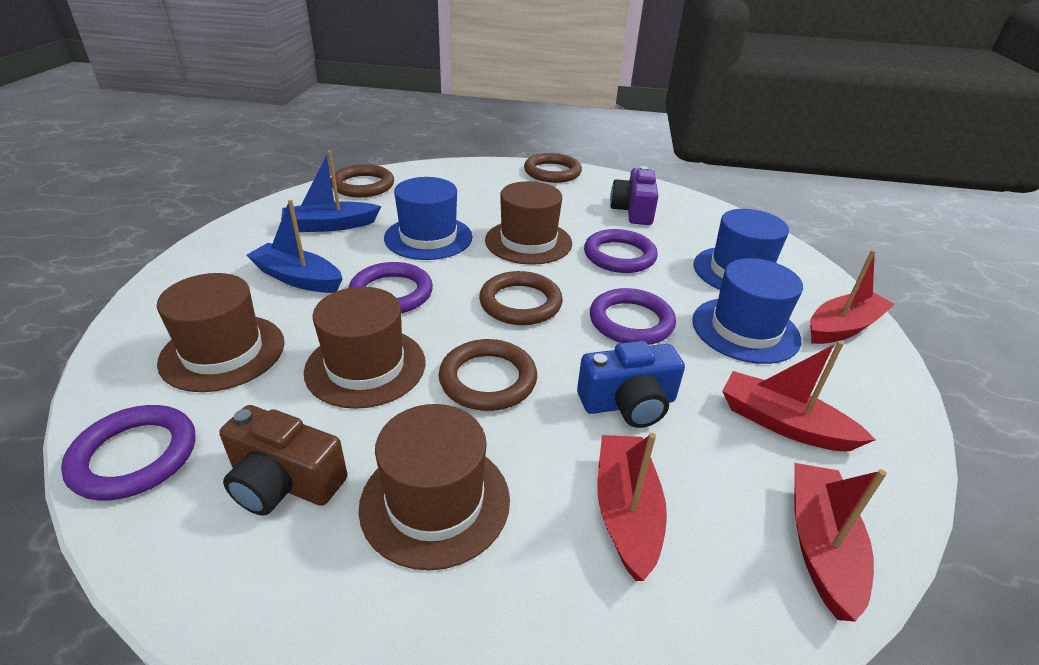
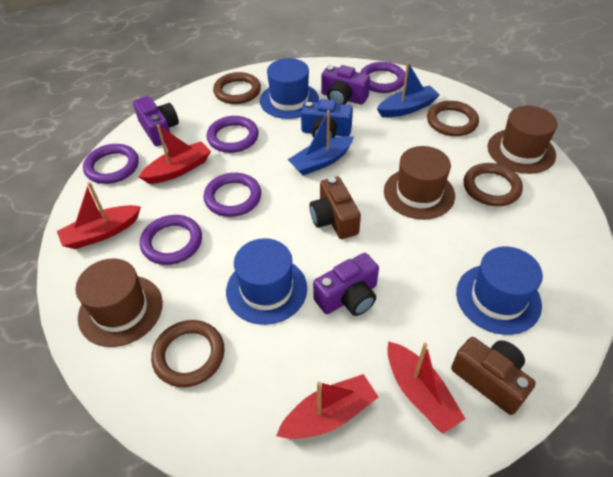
brown camera: 1 -> 2
brown hat: 4 -> 3
purple camera: 1 -> 3
purple ring: 4 -> 5

